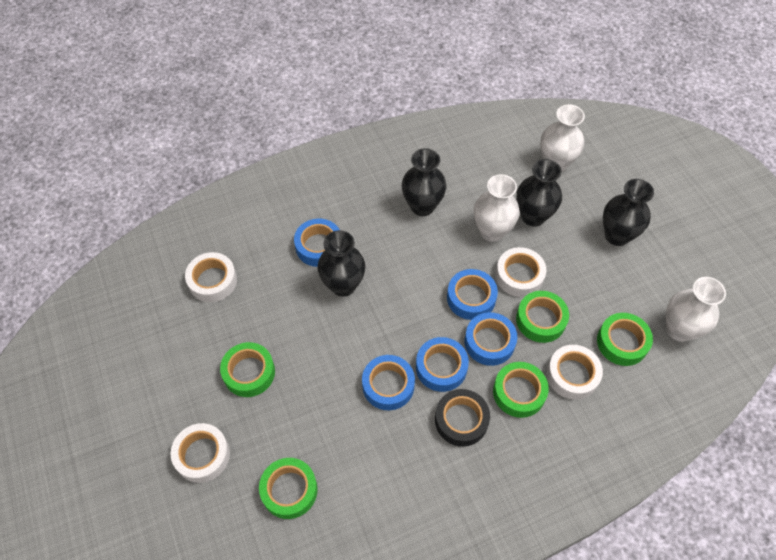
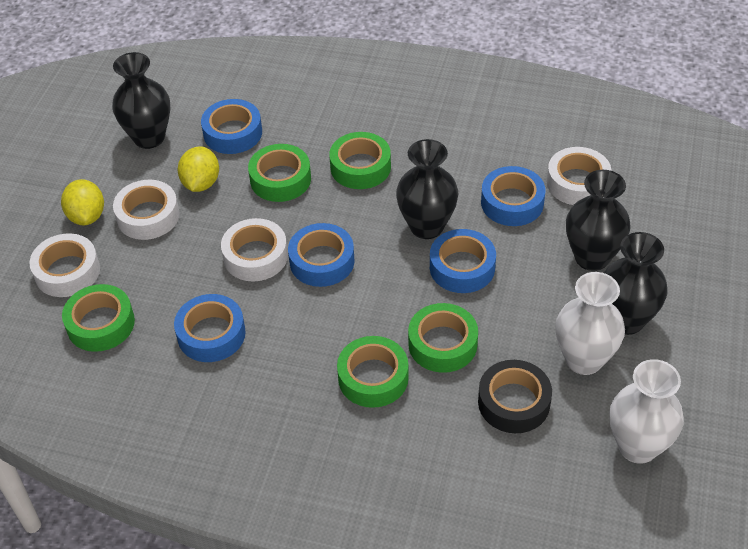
white vase: 3 -> 2
yellow lemon: 0 -> 2

